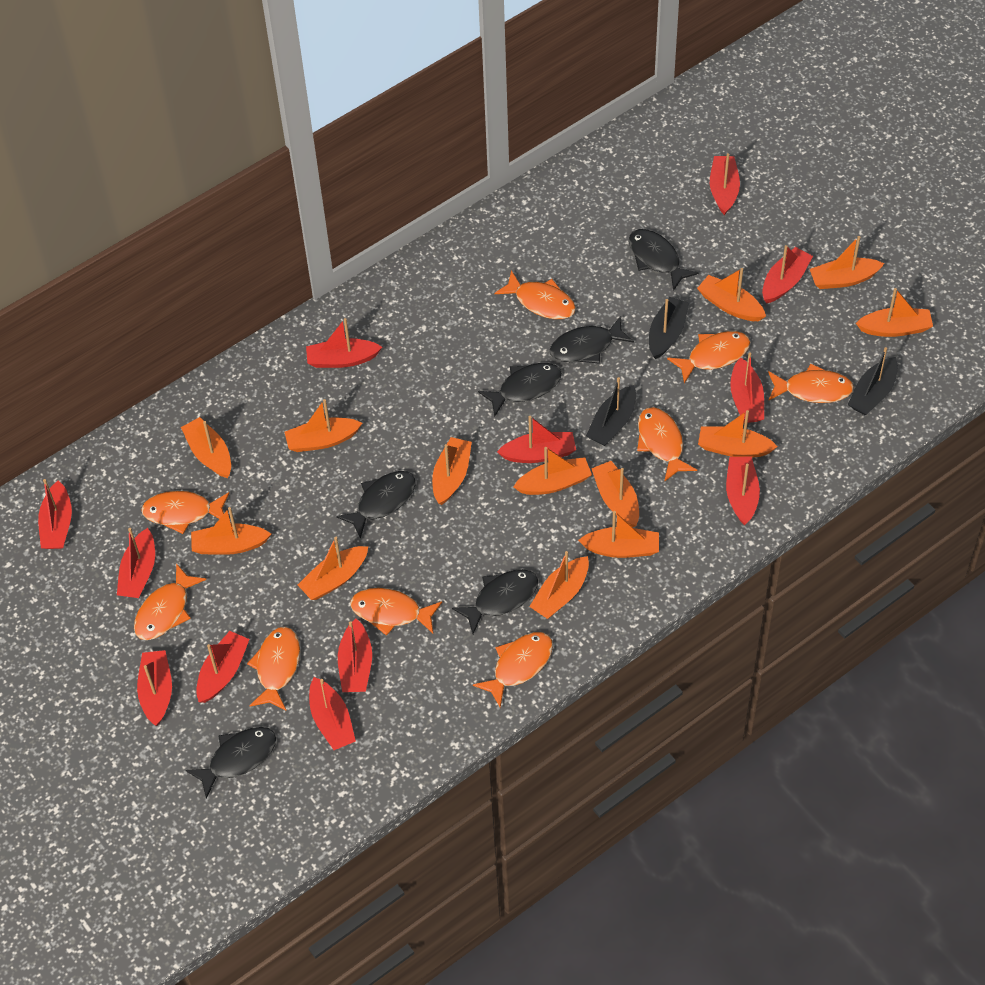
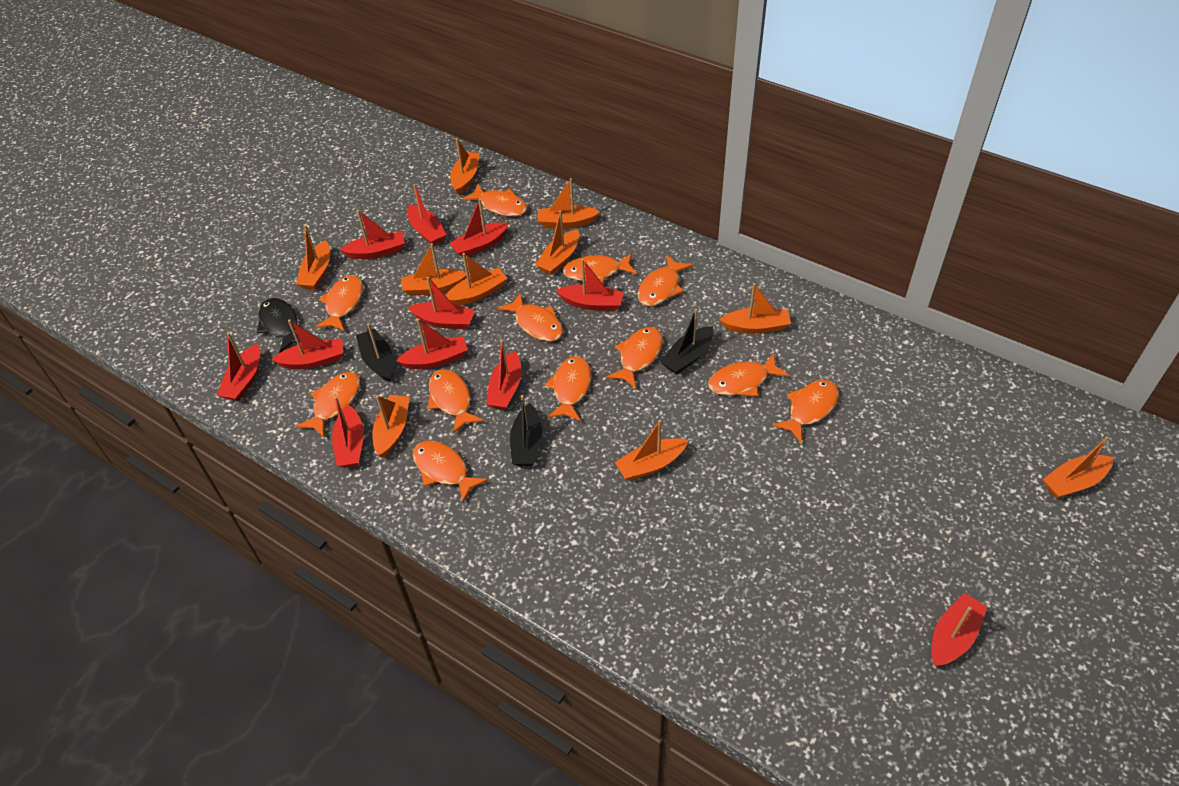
black fish: 6 -> 1
orange boat: 13 -> 10
orange fish: 9 -> 12
red boat: 12 -> 11

